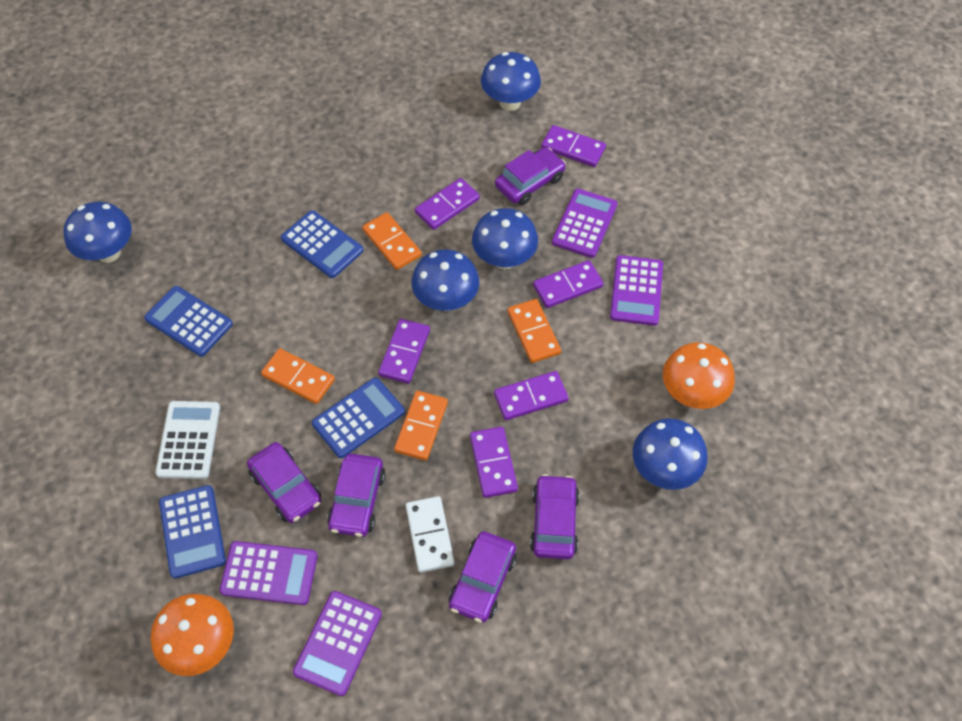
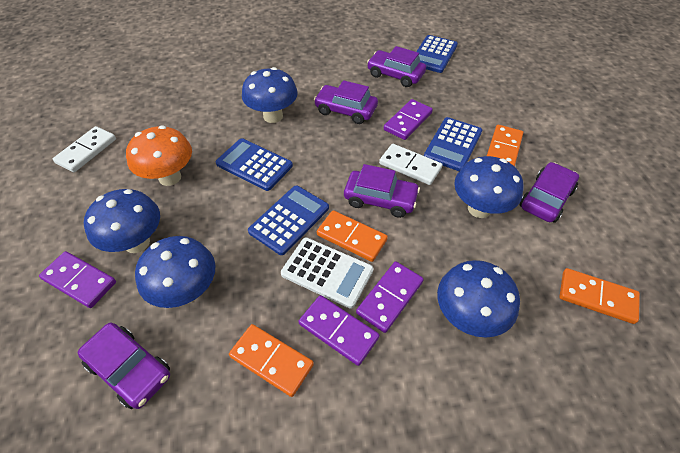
orange mushroom: 2 -> 1
purple calculator: 4 -> 0
purple domino: 6 -> 4
white domino: 1 -> 2

